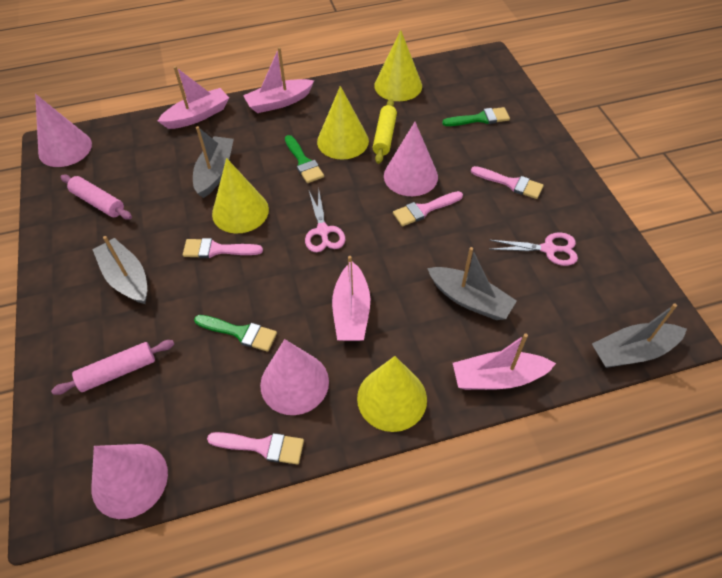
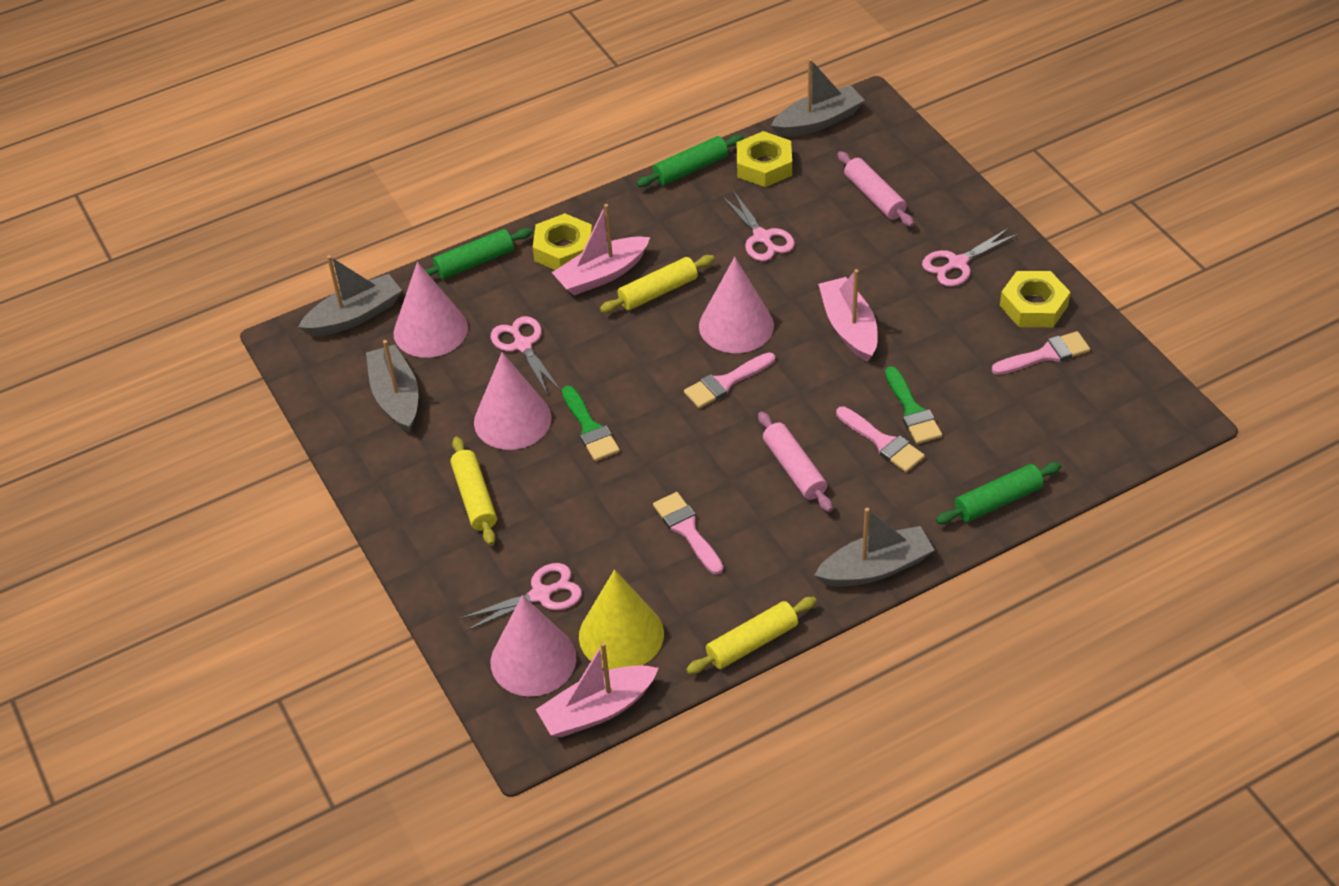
green brush: 3 -> 2
green rolling pin: 0 -> 3
pink boat: 4 -> 3
pink scissors: 2 -> 4
yellow cone: 4 -> 1
yellow nut: 0 -> 3
yellow rolling pin: 1 -> 3

